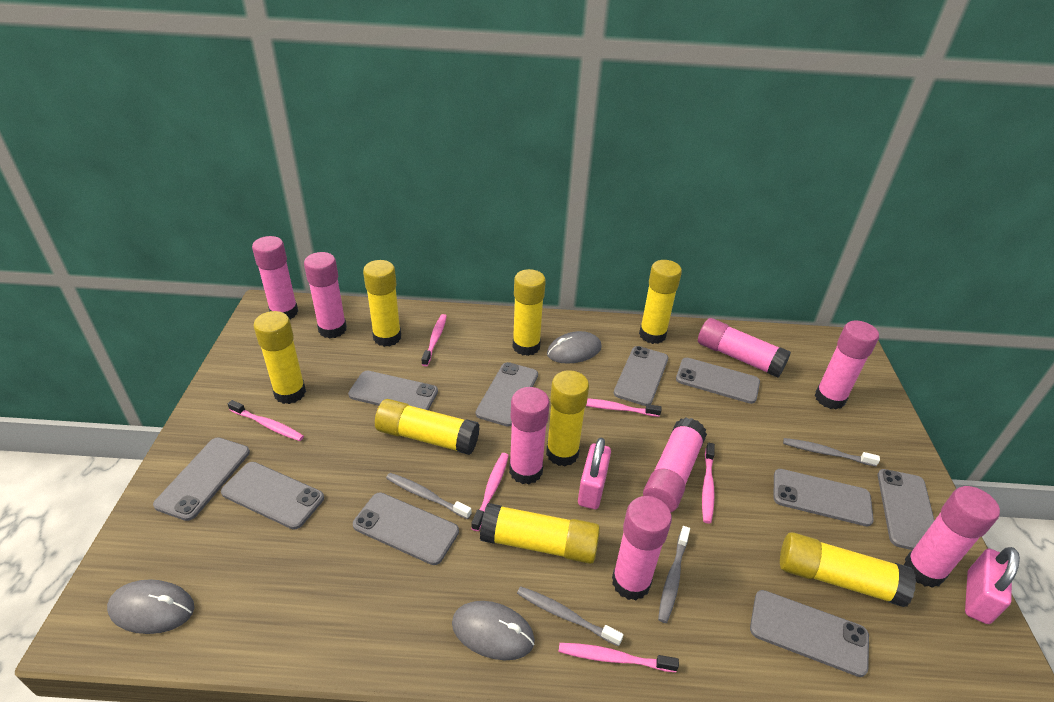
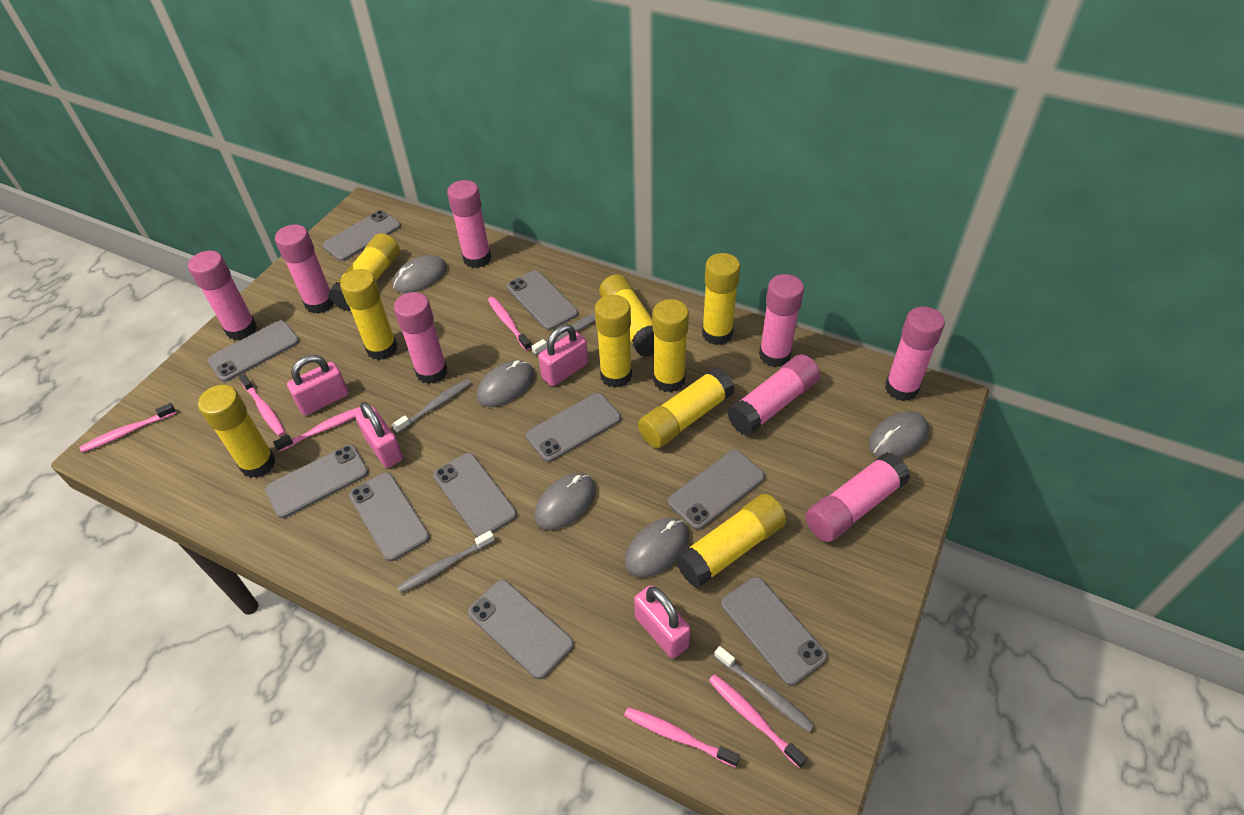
grey mouse: 3 -> 5
pink padlock: 2 -> 4
yellow glue stick: 8 -> 9

